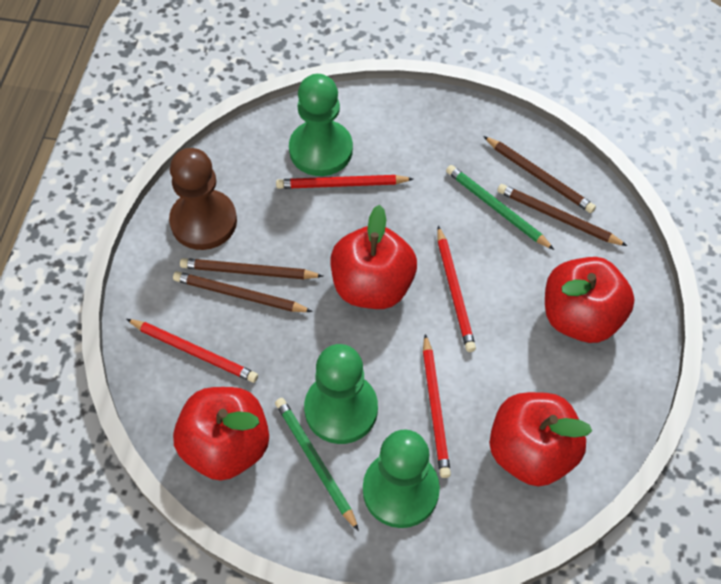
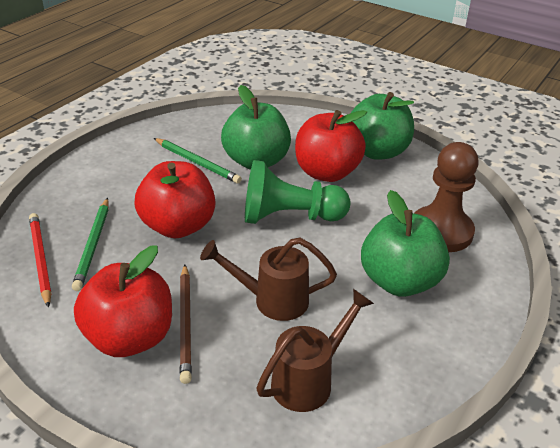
brown pencil: 4 -> 1
brown watering can: 0 -> 2
green apple: 0 -> 3
green pawn: 3 -> 1
red apple: 4 -> 3
red pencil: 4 -> 1

